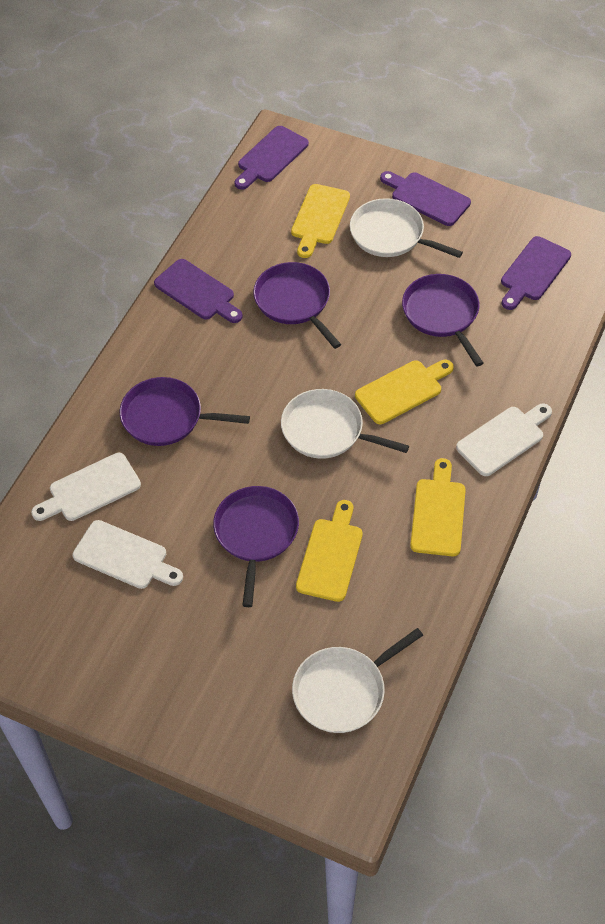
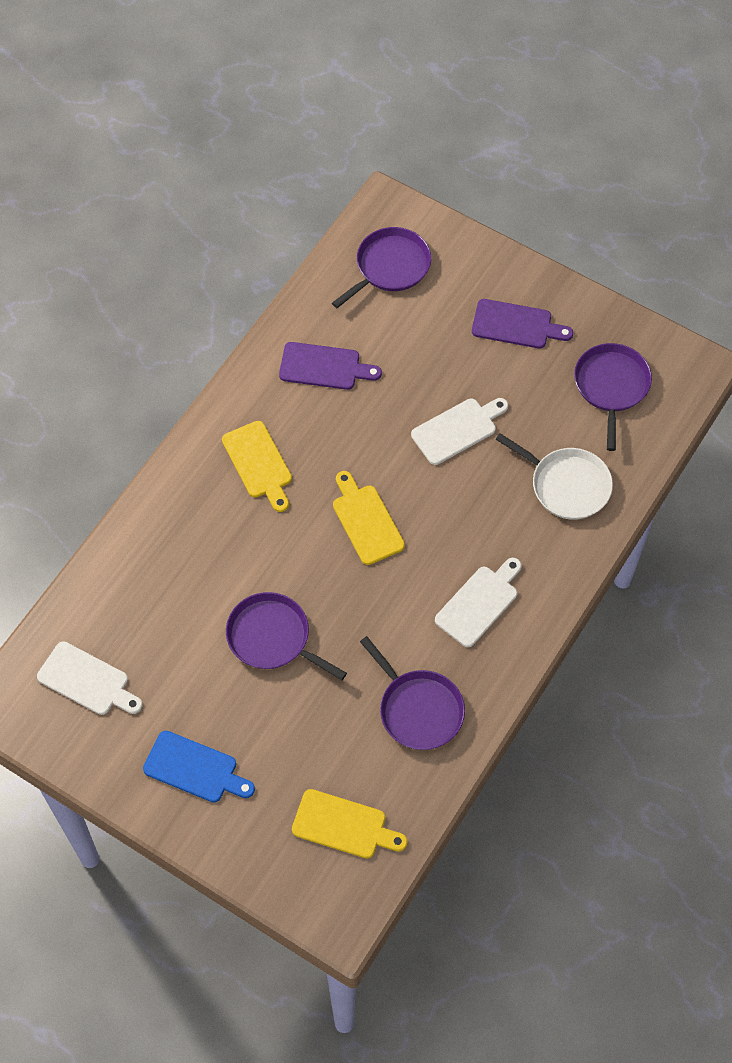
blue cutting board: 0 -> 1
purple cutting board: 4 -> 2
white pan: 3 -> 1
yellow cutting board: 4 -> 3

